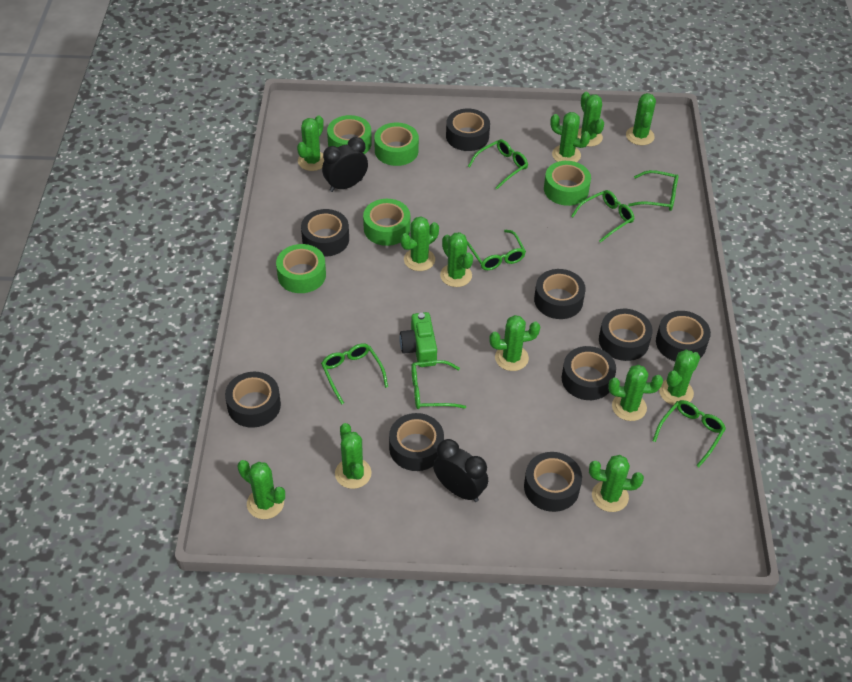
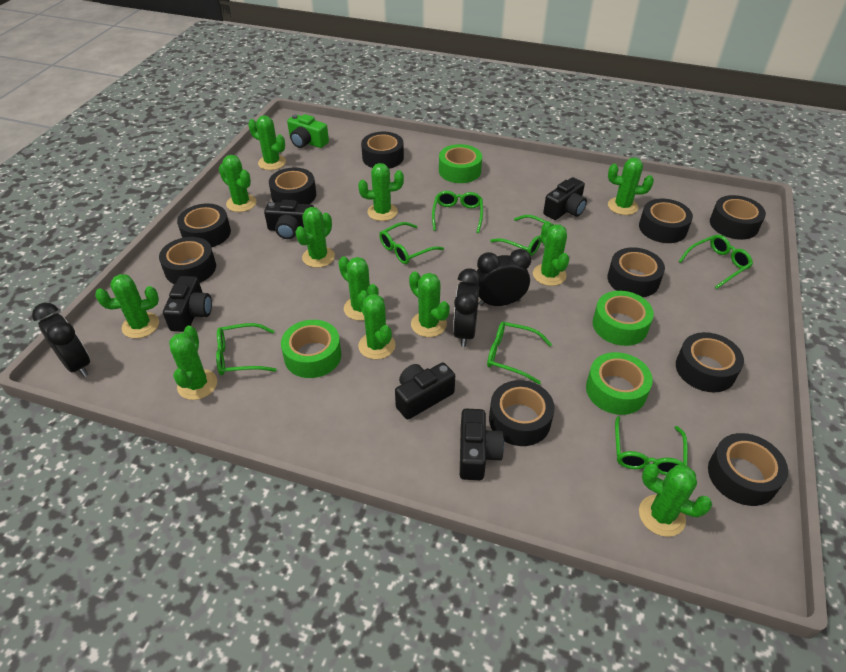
black camera: 0 -> 5
black clock: 2 -> 3
black tape: 9 -> 10
green tape: 5 -> 4

